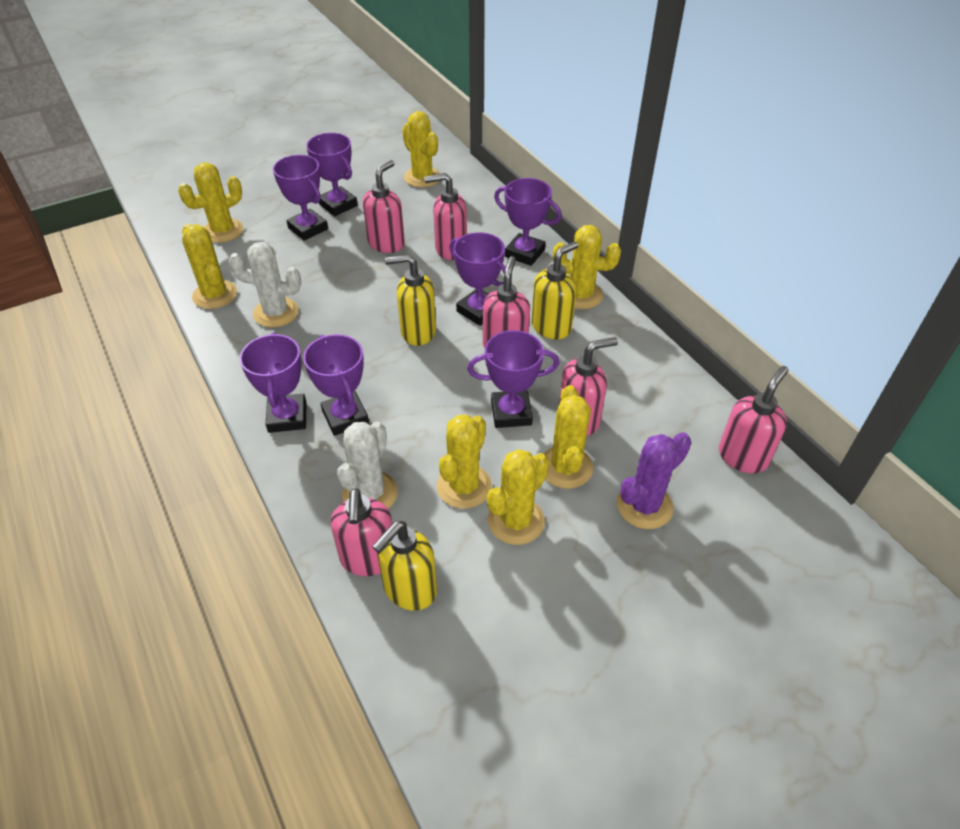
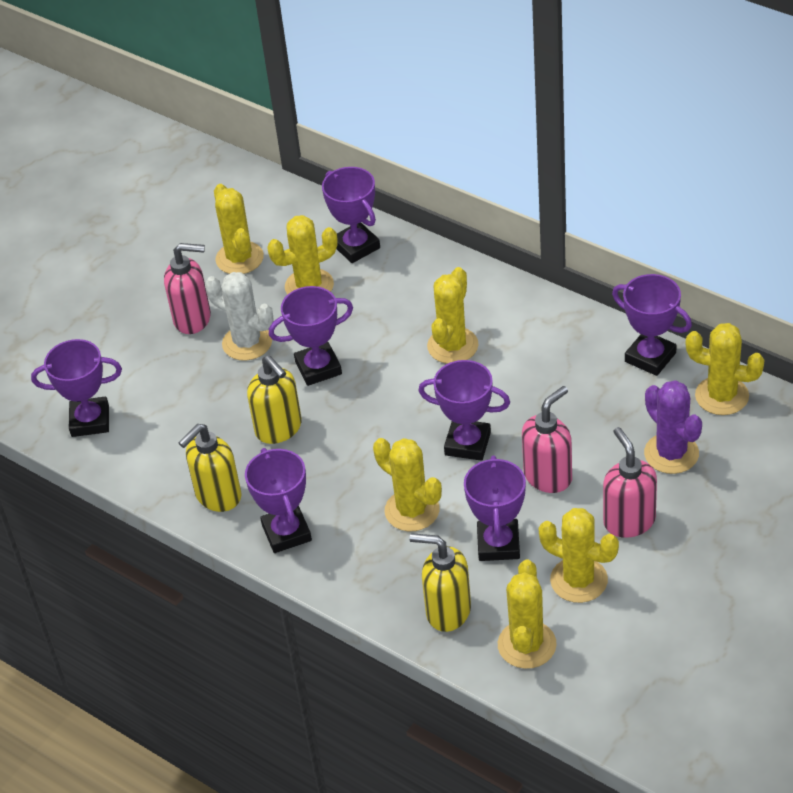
pink soap dispenser: 6 -> 3
white cactus: 2 -> 1

